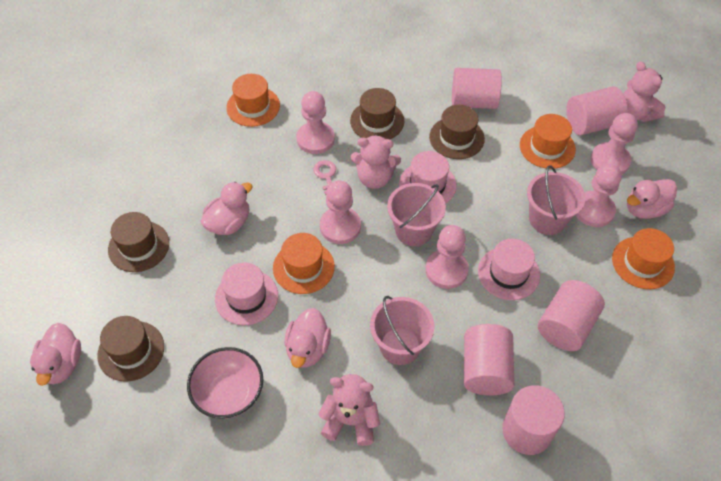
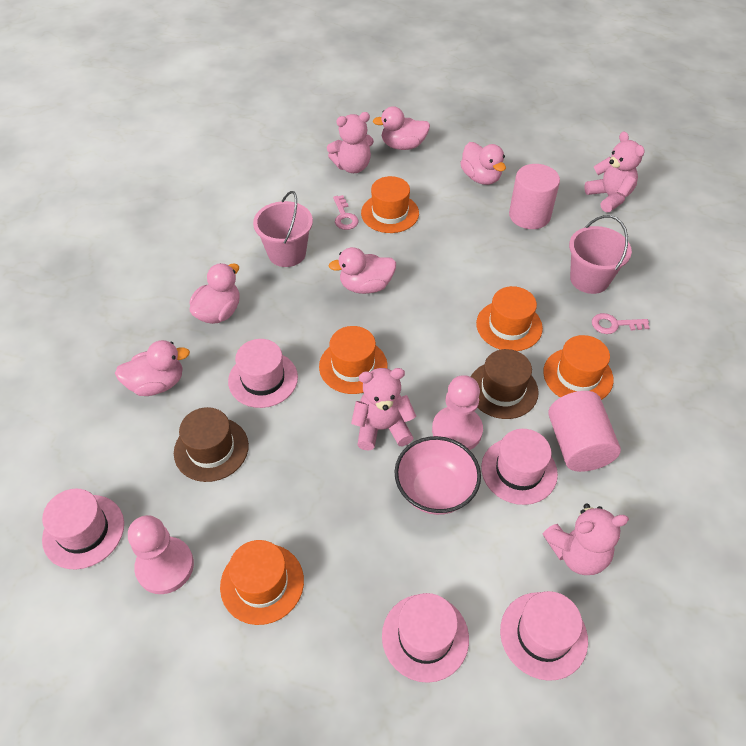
brown hat: 4 -> 2
orange hat: 4 -> 5
pink bucket: 3 -> 2
pink cylinder: 5 -> 2
pink duck: 4 -> 5
pink hat: 3 -> 5
pink key: 1 -> 2
pink pawn: 5 -> 2
pink teddy bear: 3 -> 4

